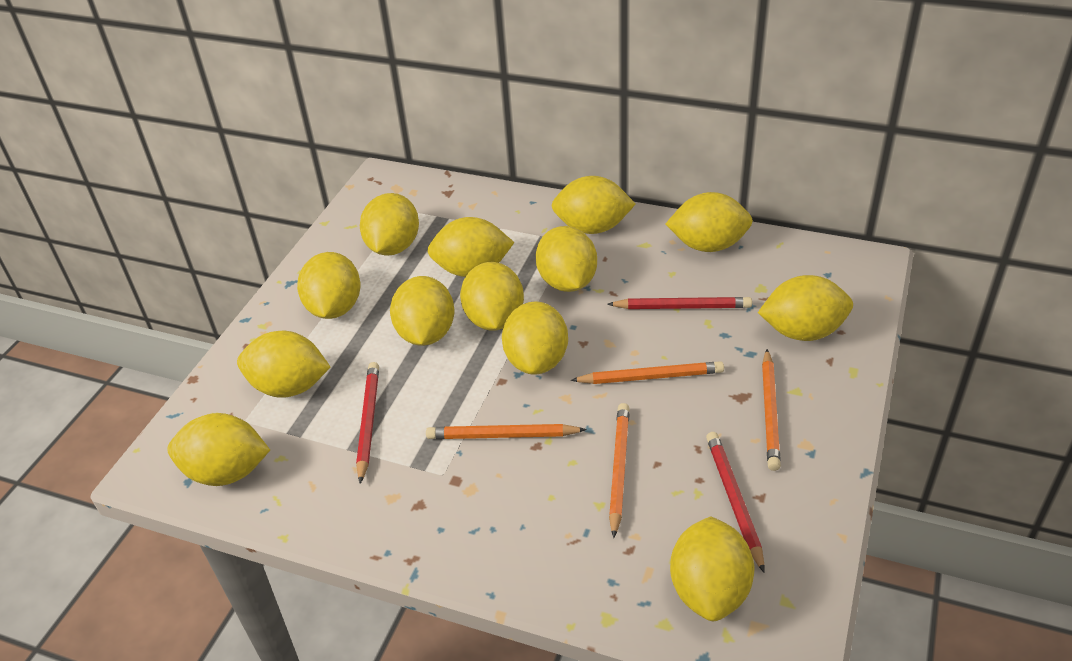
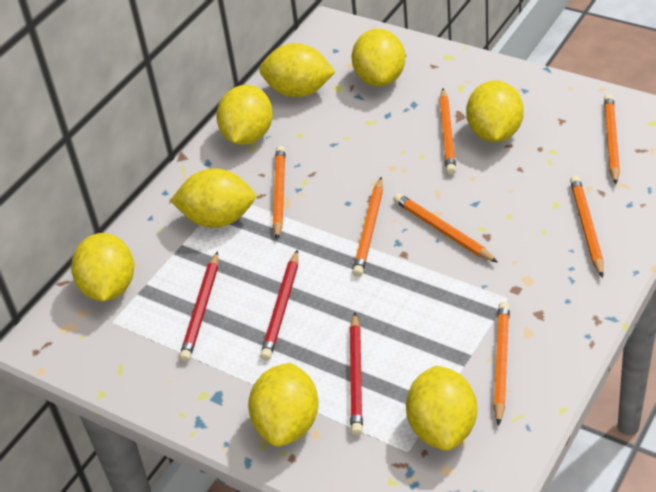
orange pencil: 4 -> 7
yellow lemon: 13 -> 8

